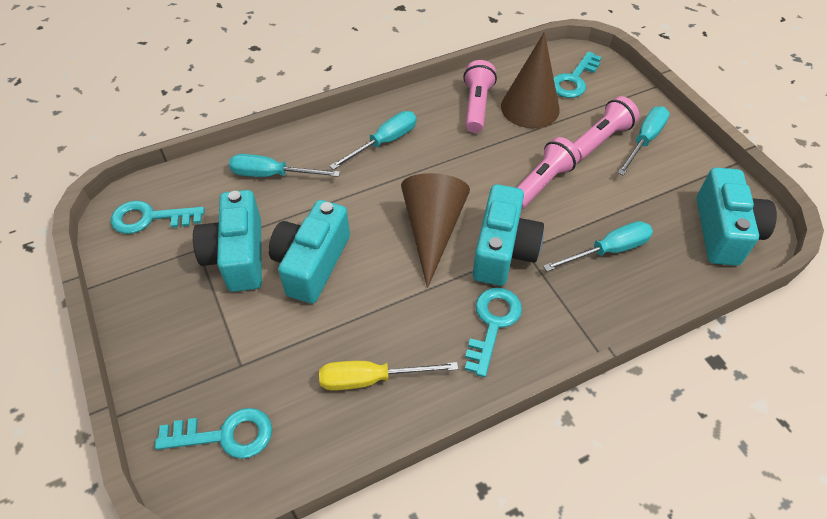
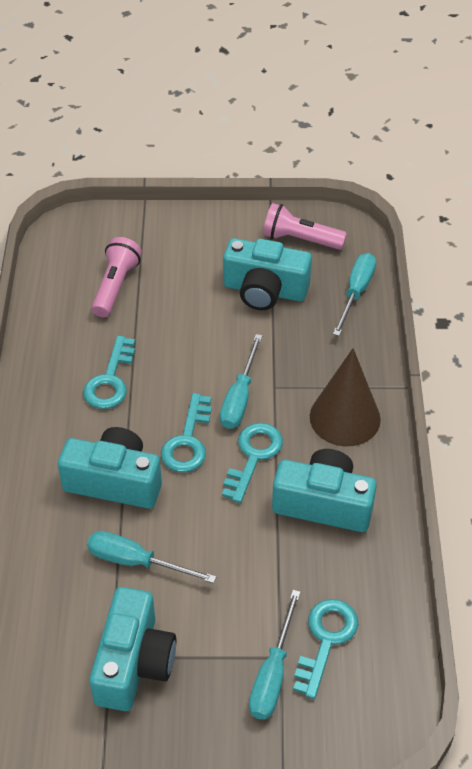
brown cone: 2 -> 1
pink flashlight: 3 -> 2
yellow screwdriver: 1 -> 0

